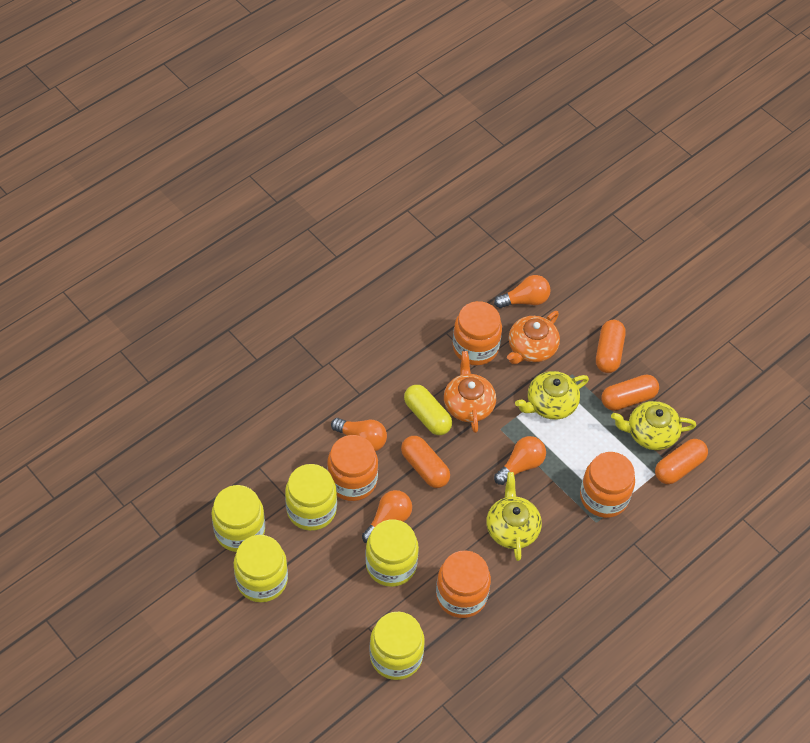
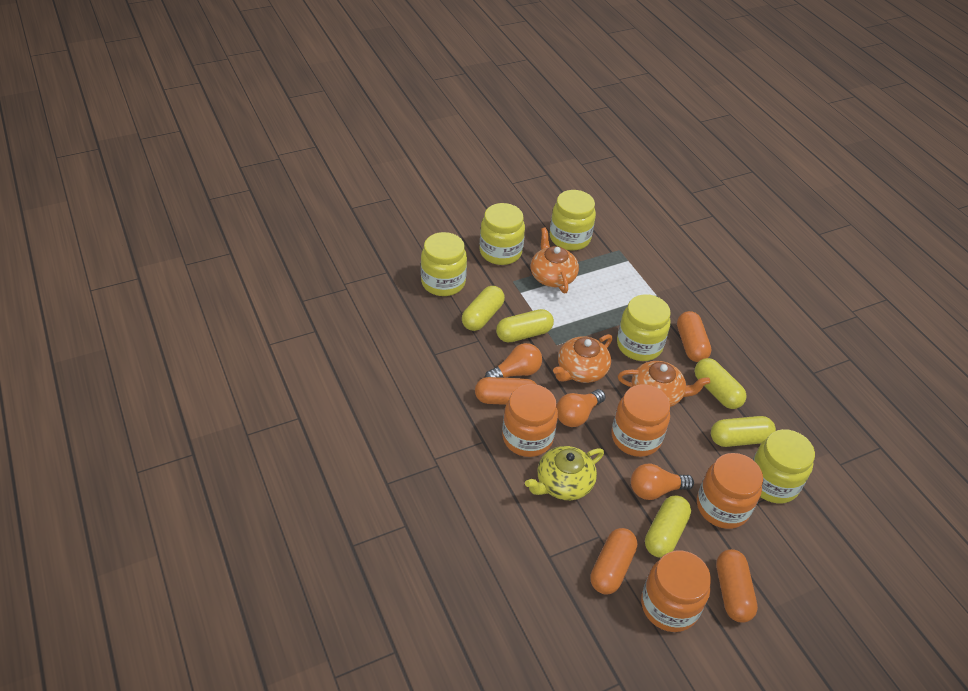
orange light bulb: 4 -> 3
orange teapot: 2 -> 3
yellow capsule: 1 -> 5
yellow teapot: 3 -> 1

